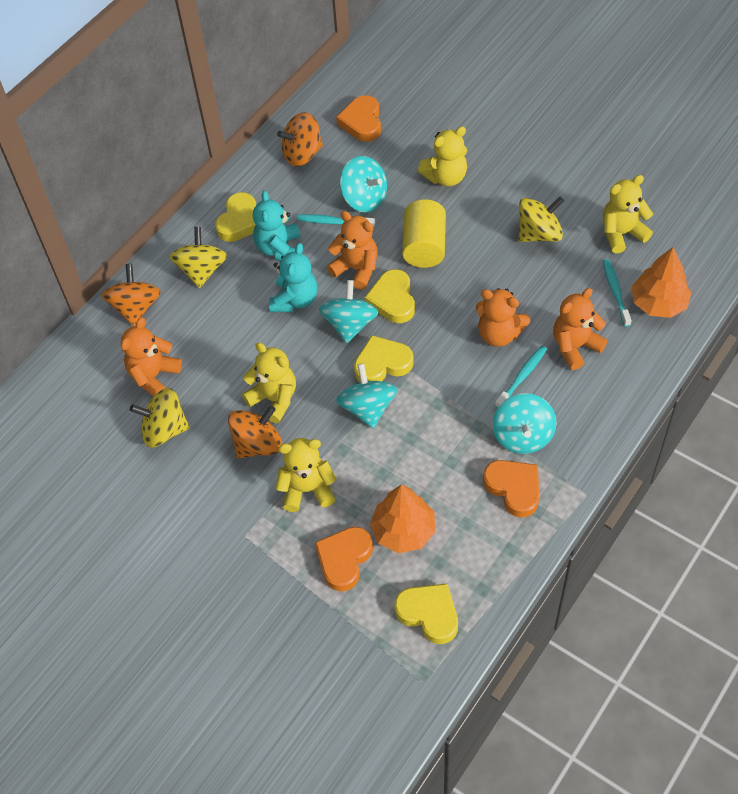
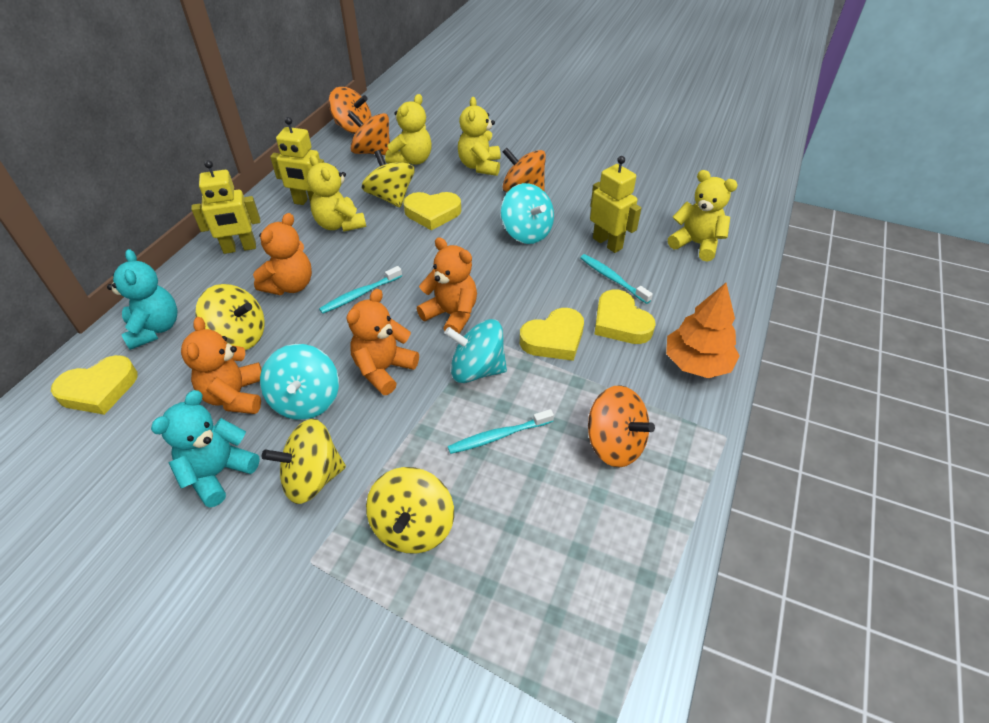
orange heart: 3 -> 0
orange spinning top: 3 -> 4
orange tree: 2 -> 1
turquoise spinning top: 4 -> 3
yellow cylinder: 1 -> 0
yellow robot: 0 -> 3
yellow spinning top: 3 -> 4

